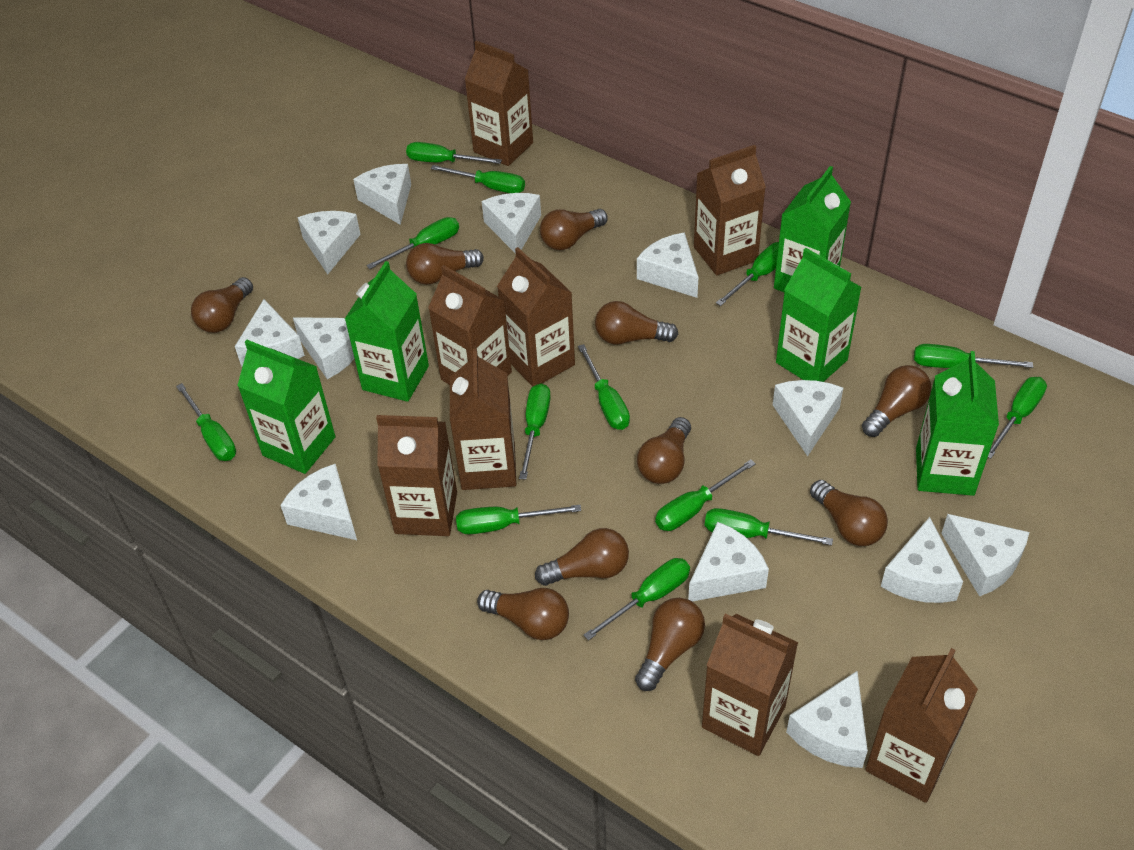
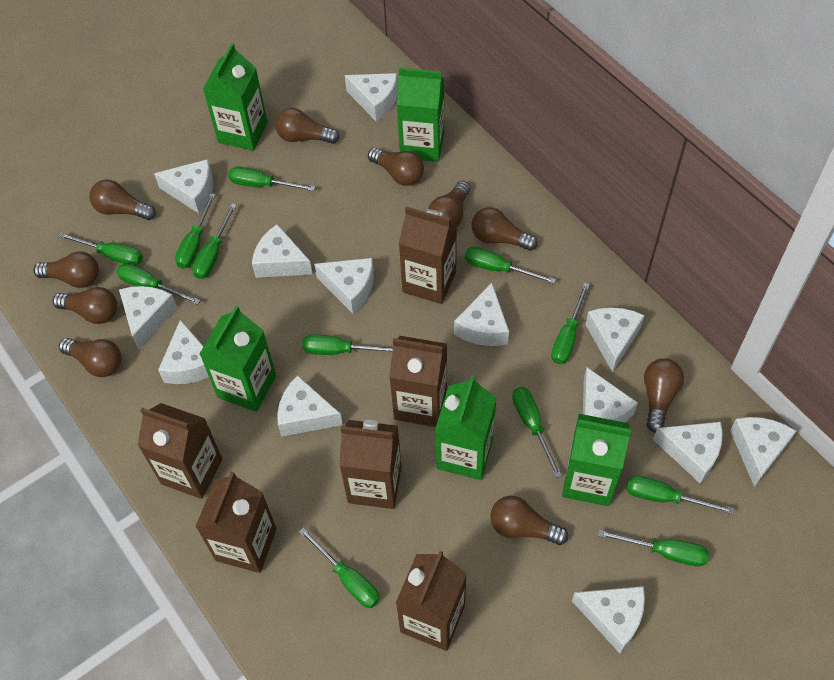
brown carton: 8 -> 6
green screwdriver: 13 -> 12
white cheese: 12 -> 13

